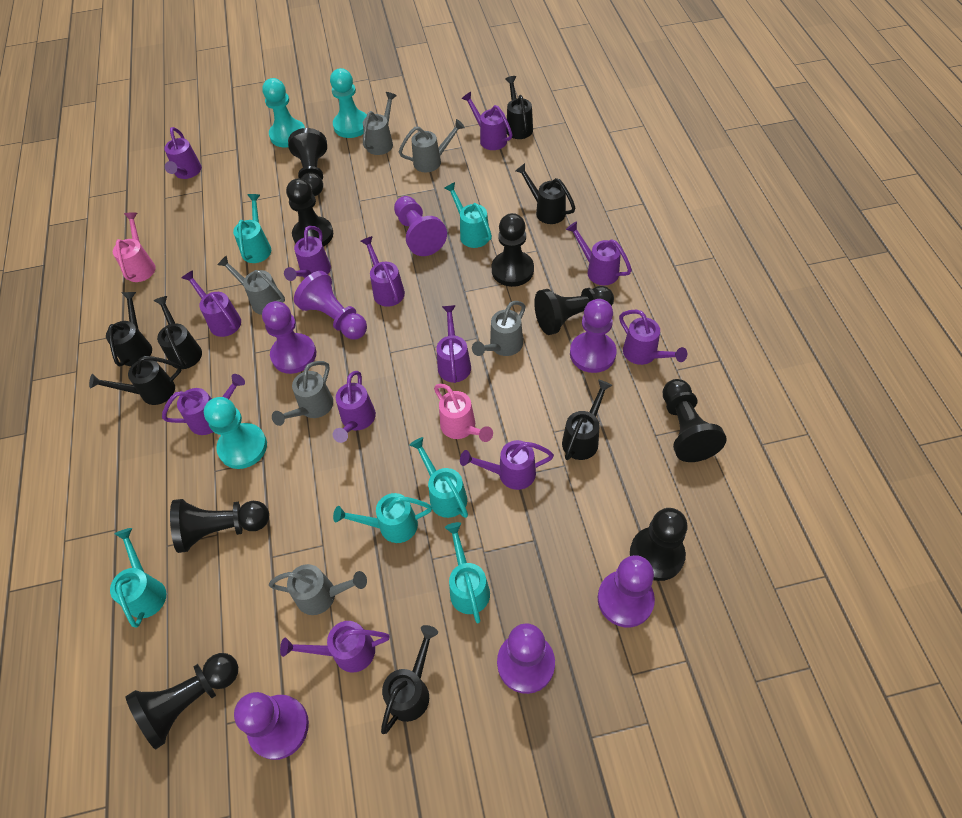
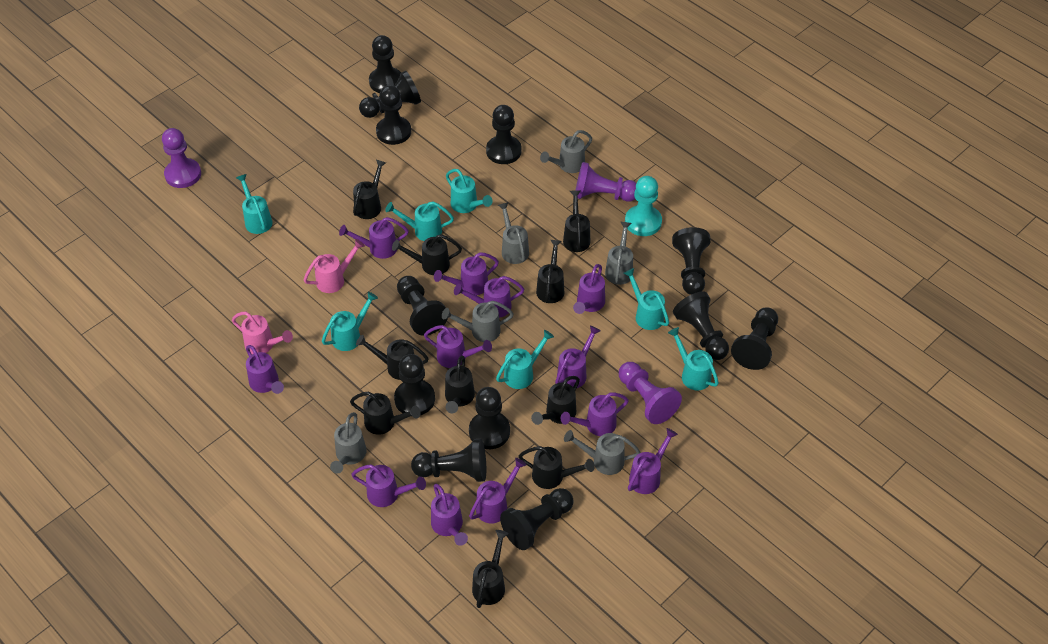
black pawn: 8 -> 12
black watering can: 7 -> 10
purple pawn: 7 -> 3
turquoise pawn: 3 -> 1
turquoise watering can: 6 -> 7

